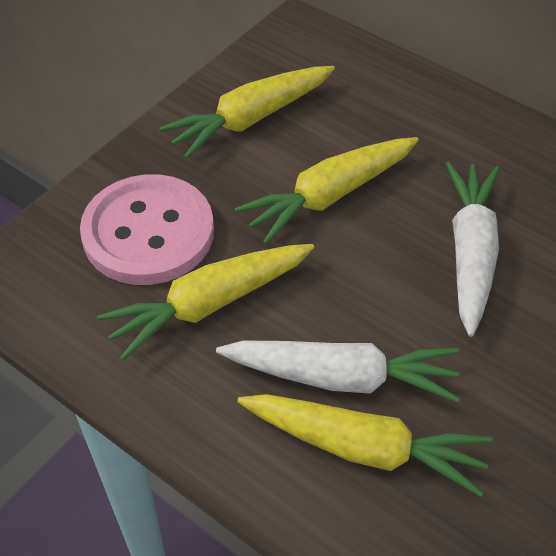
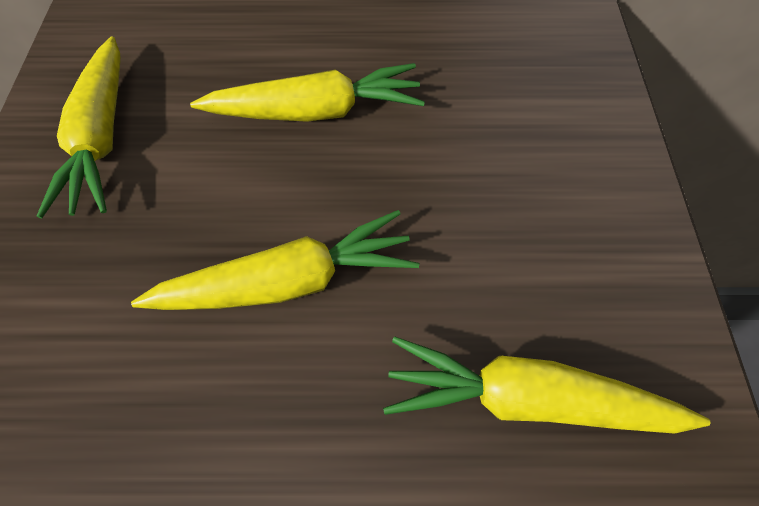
pink button: 1 -> 0
white carrot: 2 -> 0

